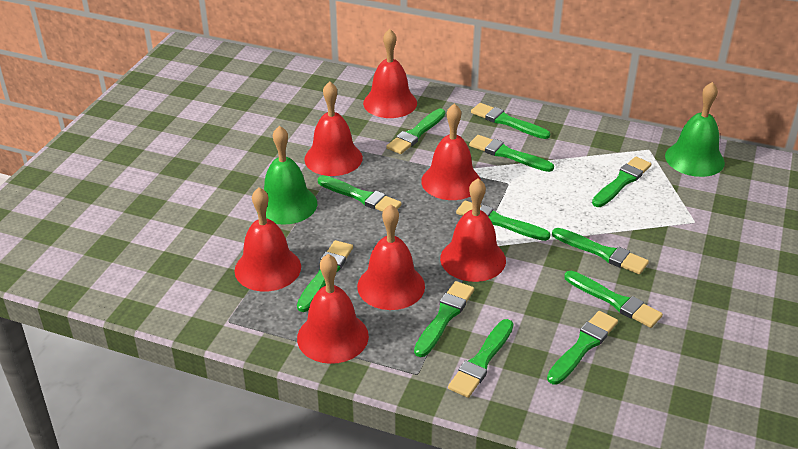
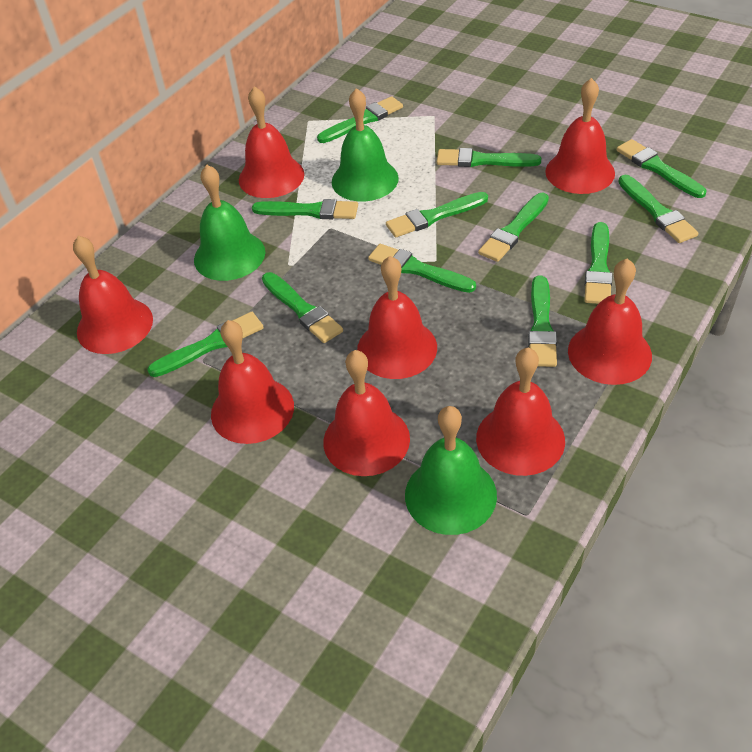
green bell: 2 -> 3
red bell: 7 -> 8

